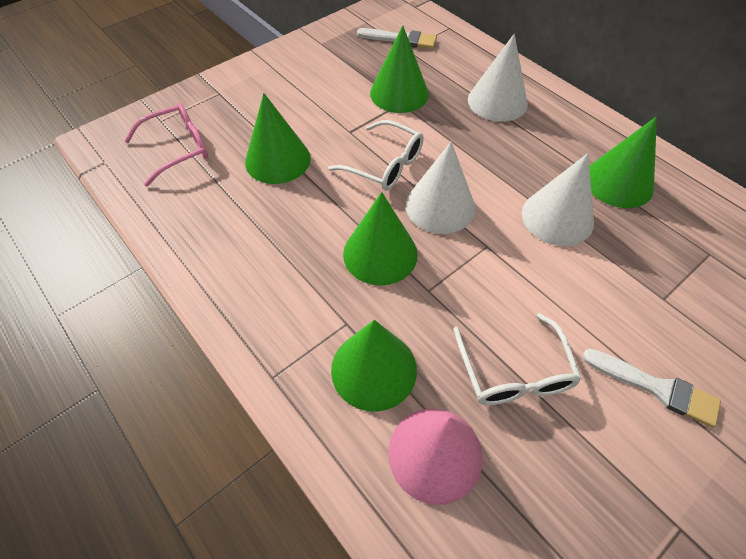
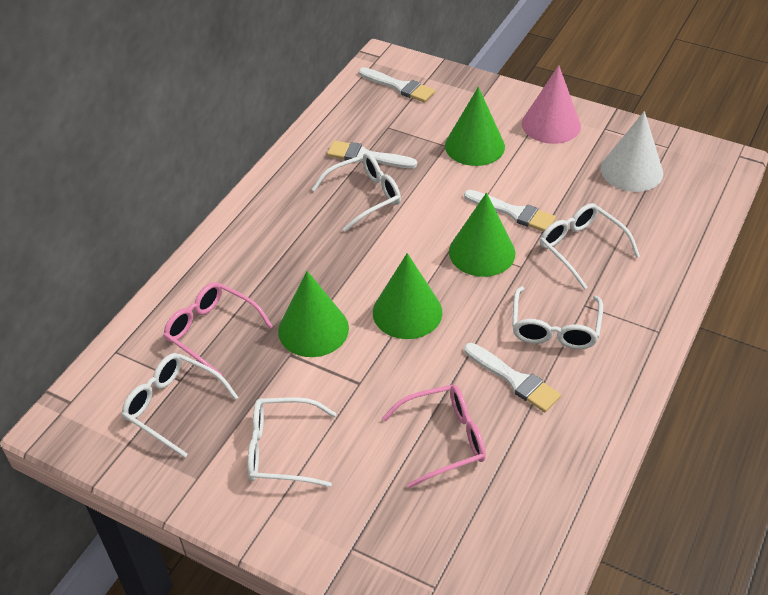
green cone: 5 -> 4
pink glasses: 1 -> 2
white brush: 2 -> 4
white cone: 3 -> 1
white glasses: 2 -> 5

